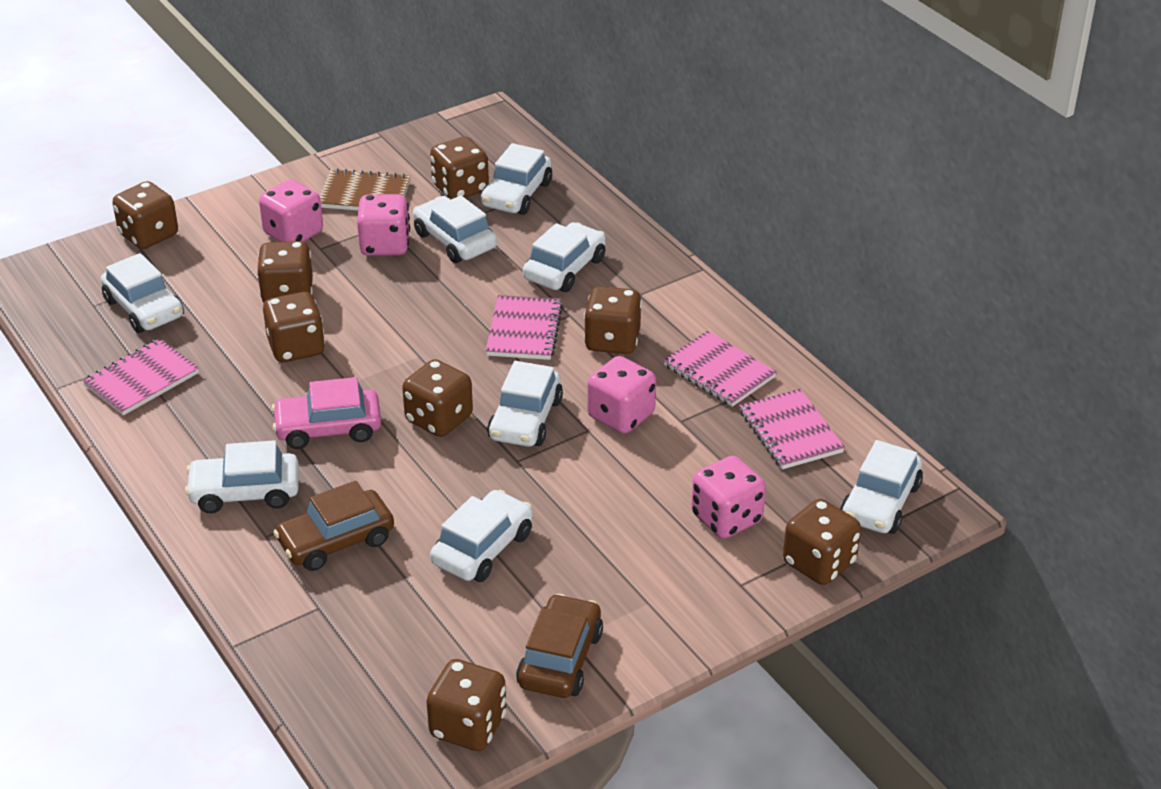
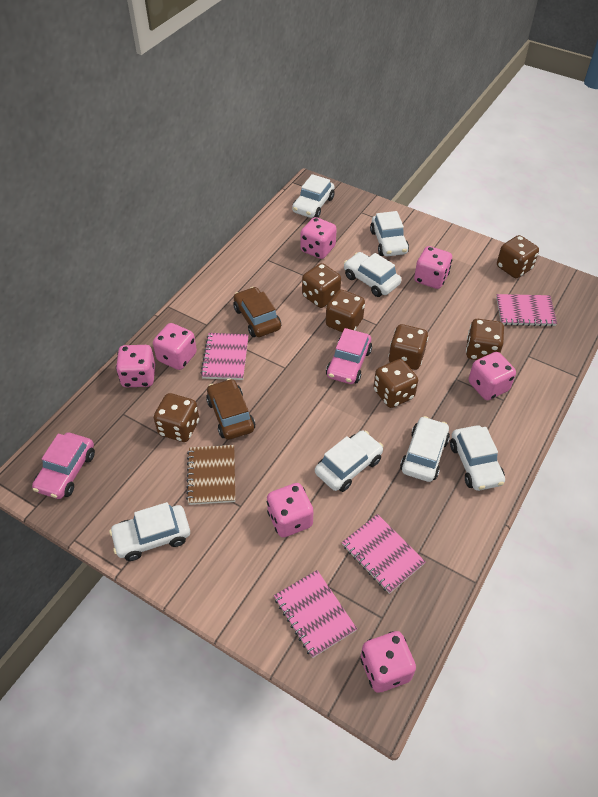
brown dice: 8 -> 7
pink car: 1 -> 2
pink dice: 4 -> 7
white car: 8 -> 7

